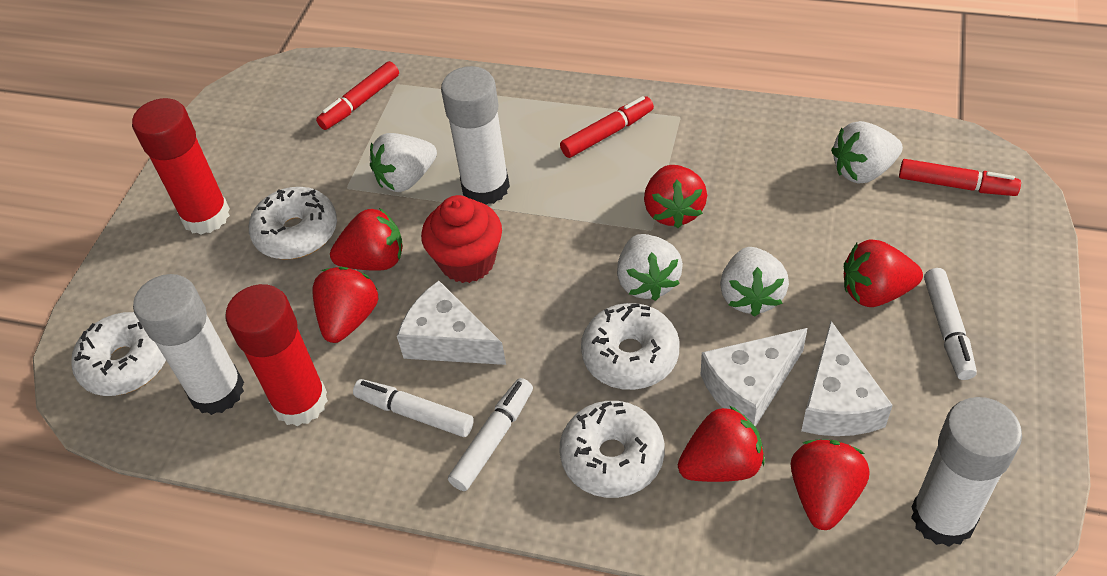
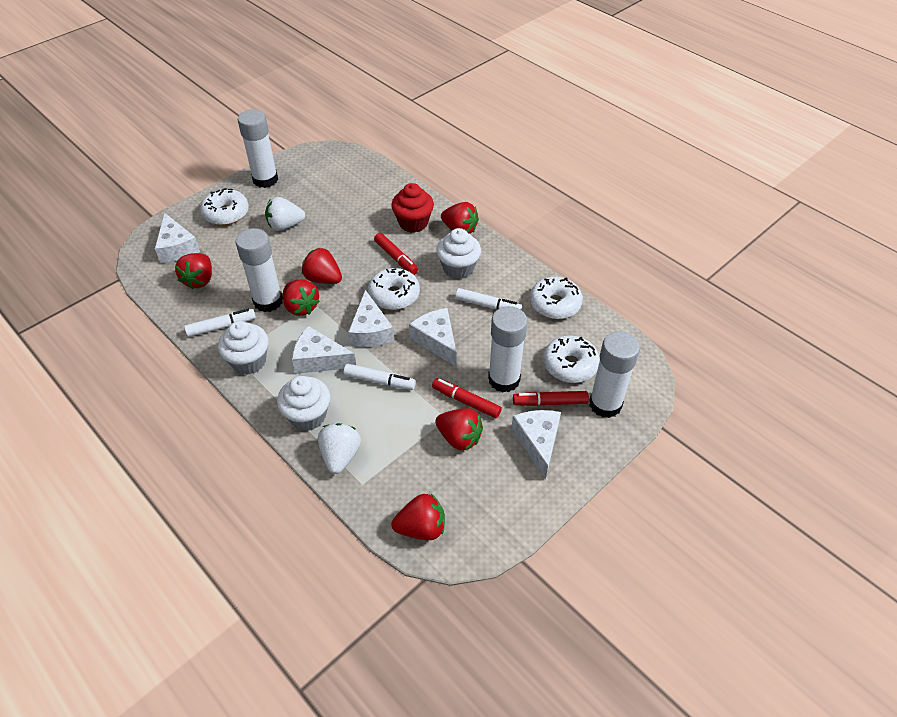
red glue stick: 2 -> 0
white cheese: 3 -> 5
white cupcake: 0 -> 3
white glue stick: 3 -> 4
white strawberry: 4 -> 2

